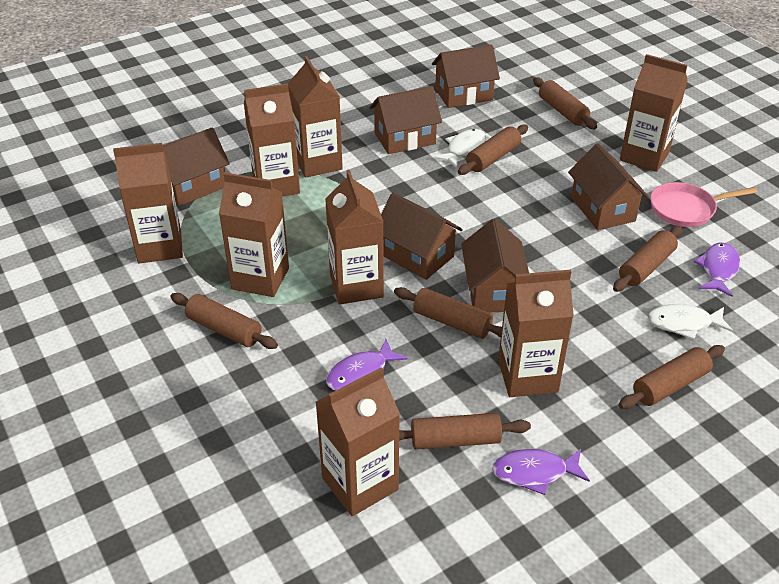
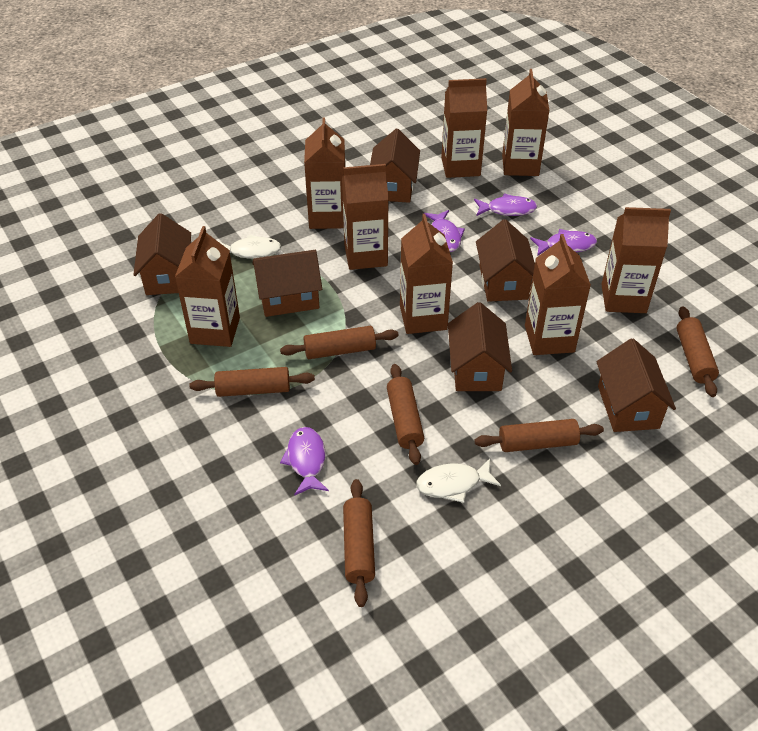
brown rolling pin: 7 -> 6
pink pan: 1 -> 0
purple fish: 3 -> 4

